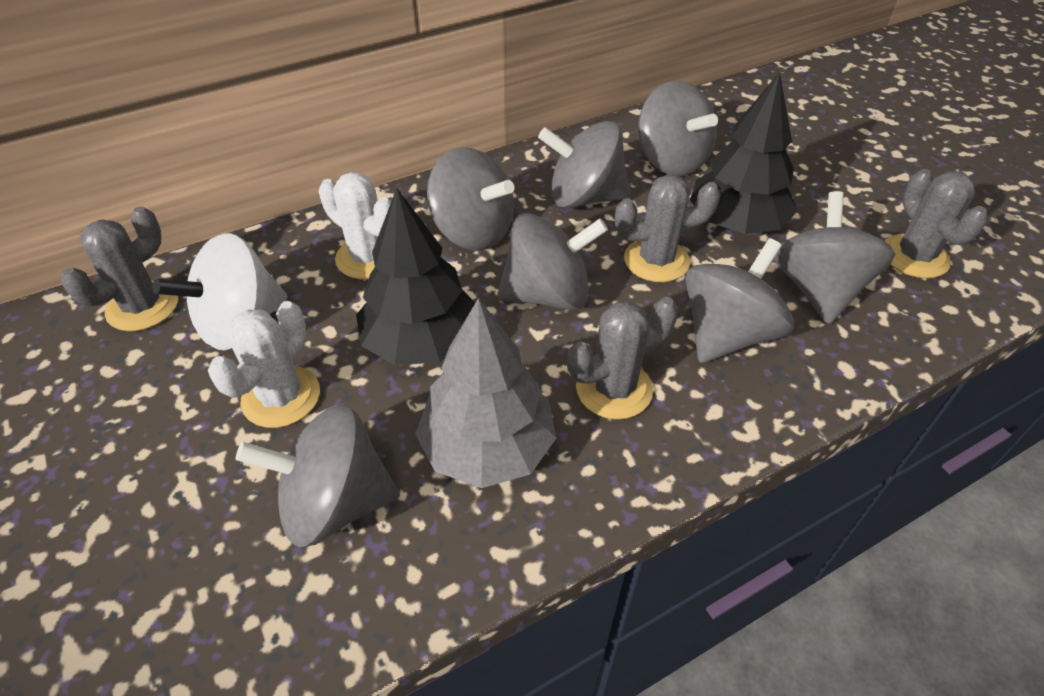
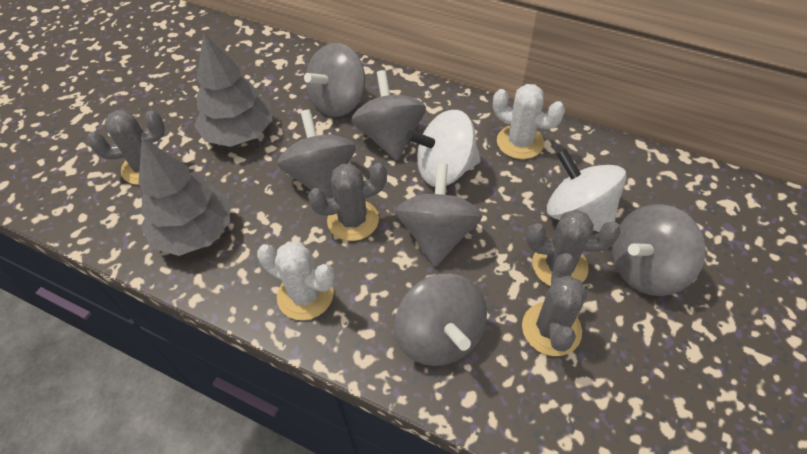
black tree: 2 -> 0
grey spinning top: 7 -> 6
grey tree: 1 -> 2
white spinning top: 1 -> 2

